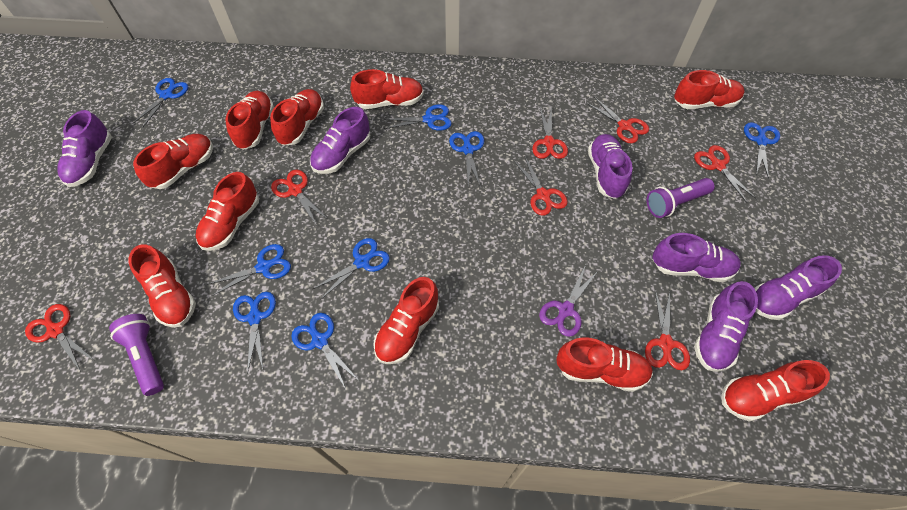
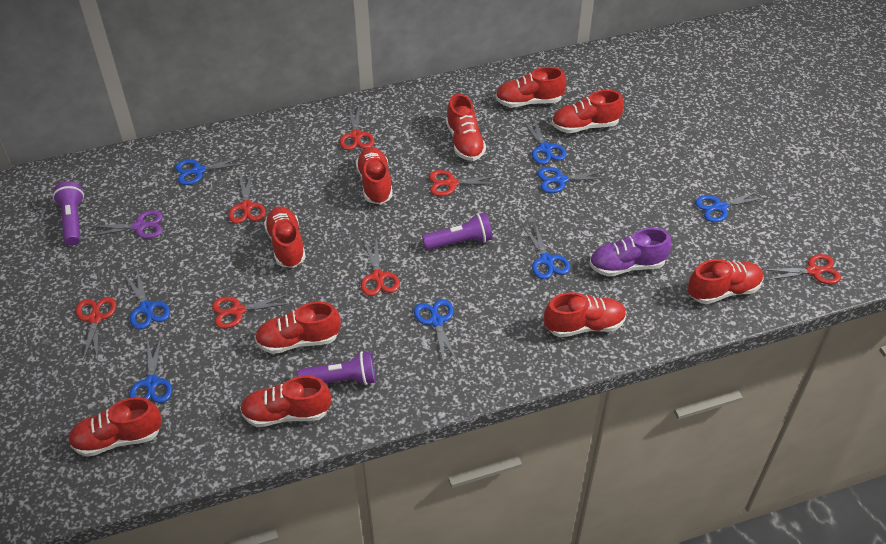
purple flashlight: 2 -> 3
purple shoe: 6 -> 1

